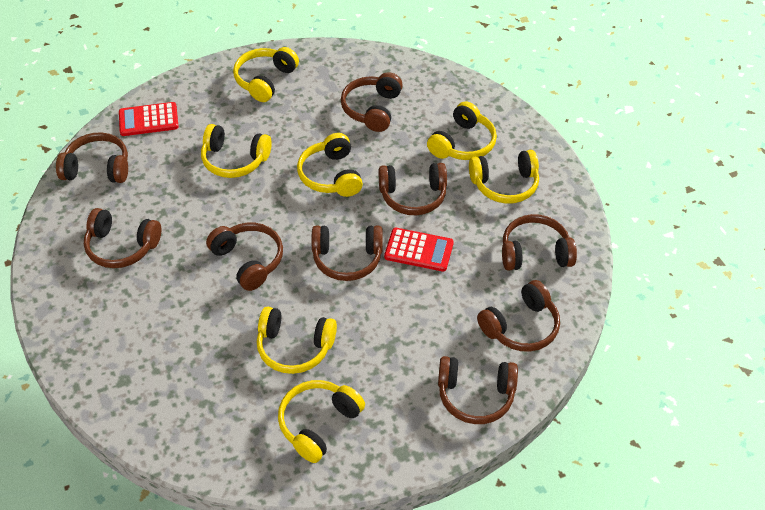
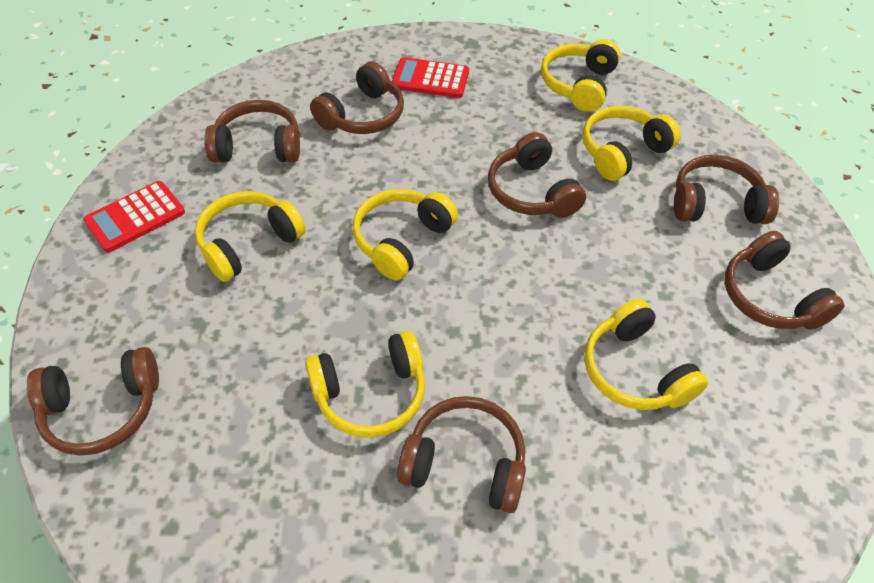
brown headphones: 9 -> 7
yellow headphones: 7 -> 6

